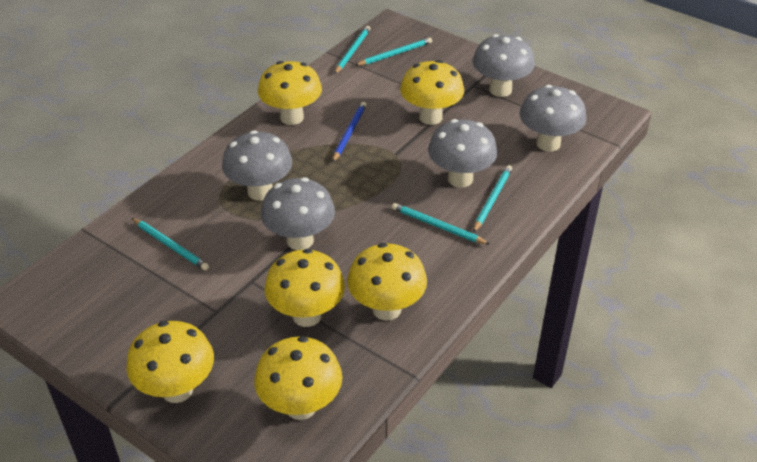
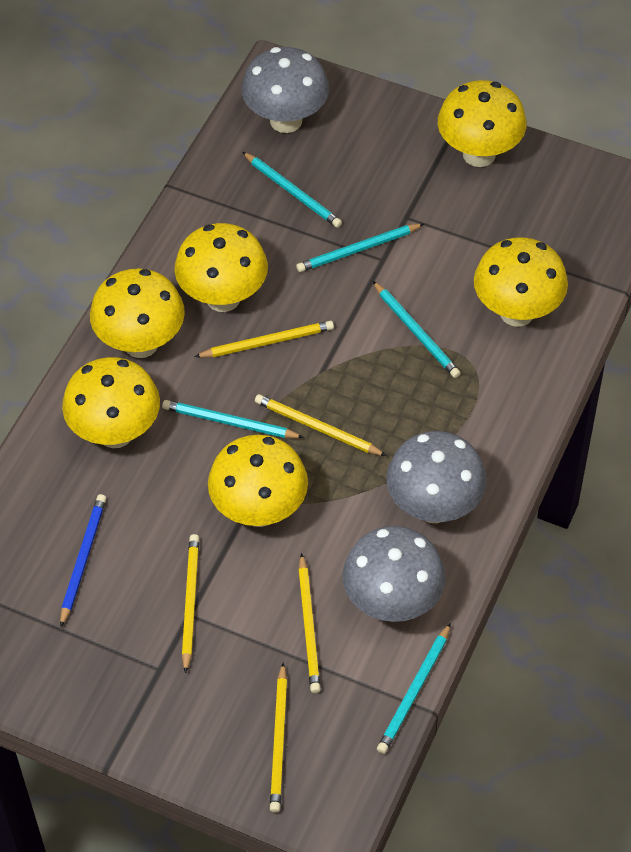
grey mushroom: 5 -> 3
yellow pencil: 0 -> 5

